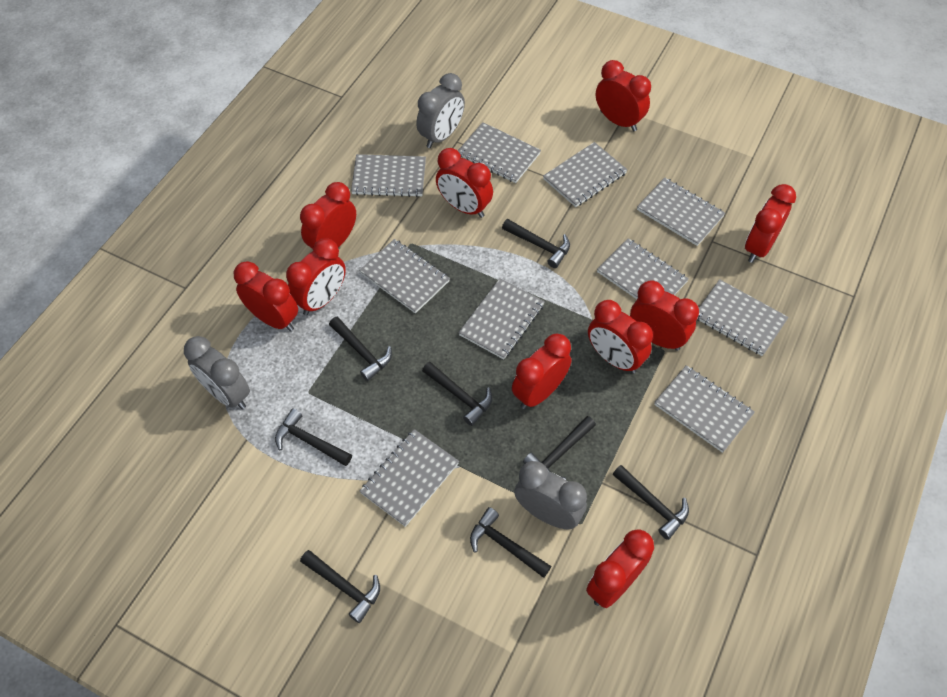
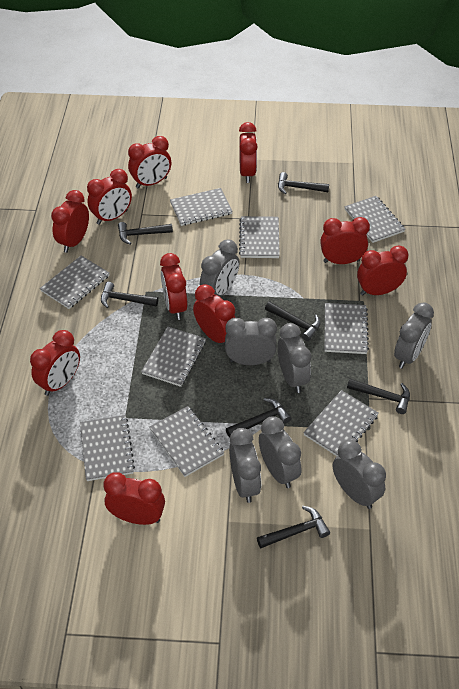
black hammer: 8 -> 7
grey clock: 3 -> 7
grey notebook: 10 -> 9

